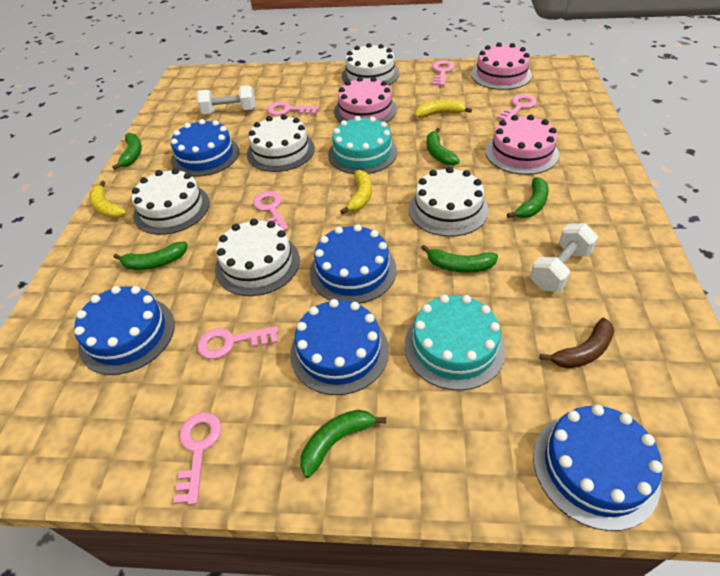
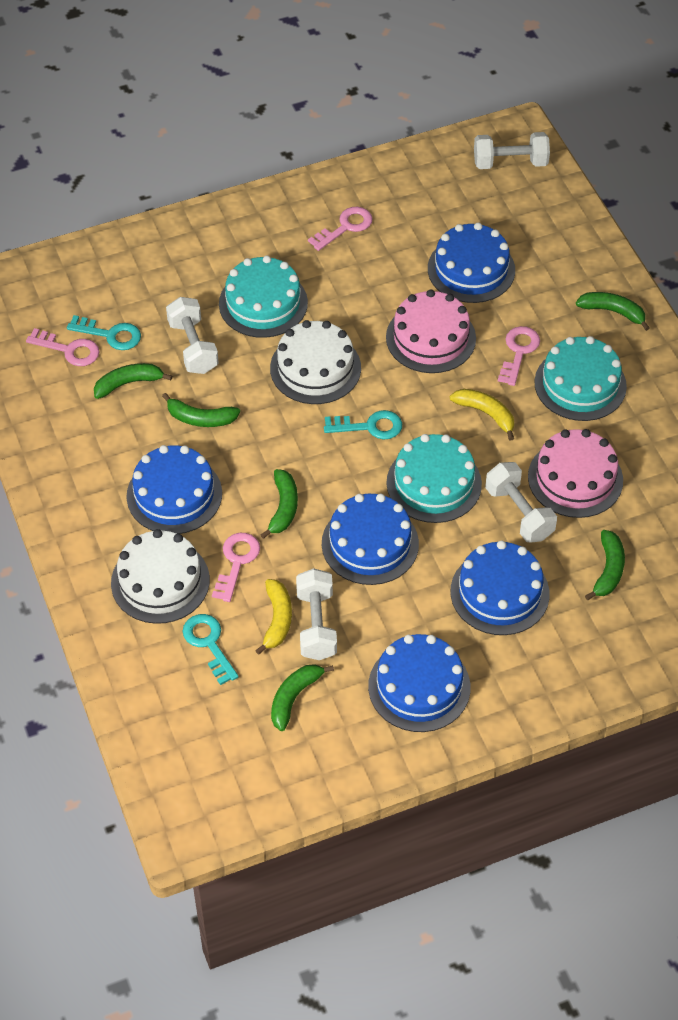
brown banana: 1 -> 0
pink cake: 3 -> 2
pink key: 6 -> 4
turquoise cake: 2 -> 3
turquoise key: 0 -> 3
white cake: 5 -> 2
white dumbbell: 2 -> 4
yellow banana: 3 -> 2

